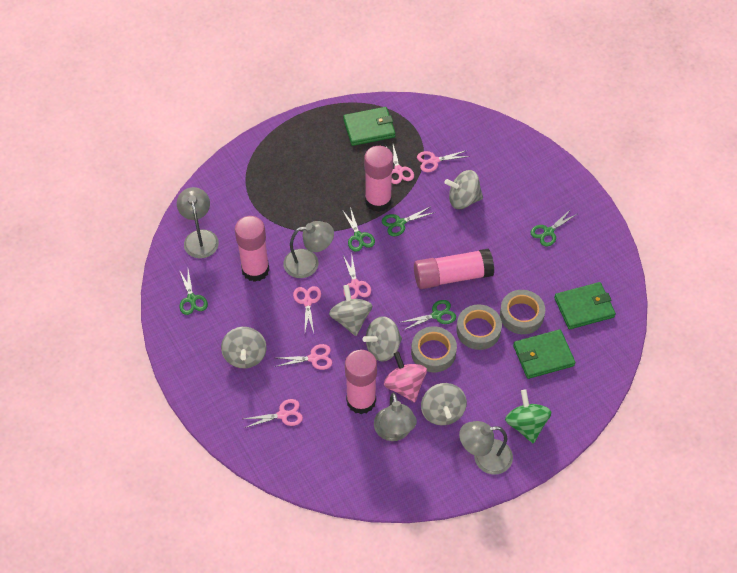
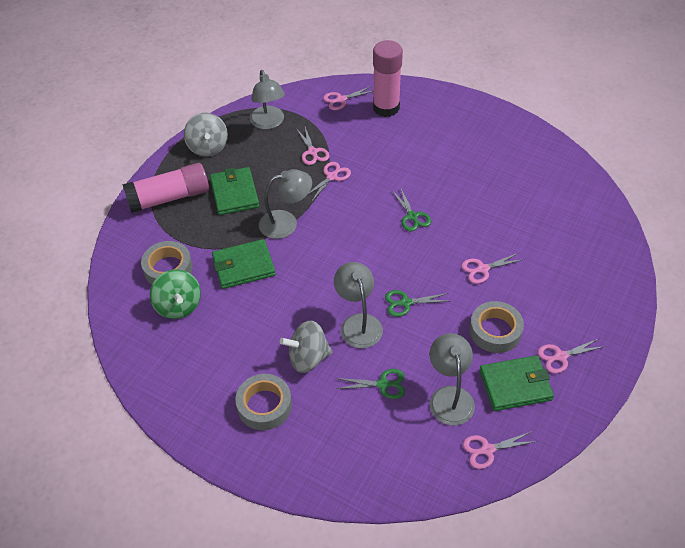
green scissors: 5 -> 3
grey spinning top: 5 -> 2
pink glue stick: 4 -> 2
pink spinning top: 1 -> 0

